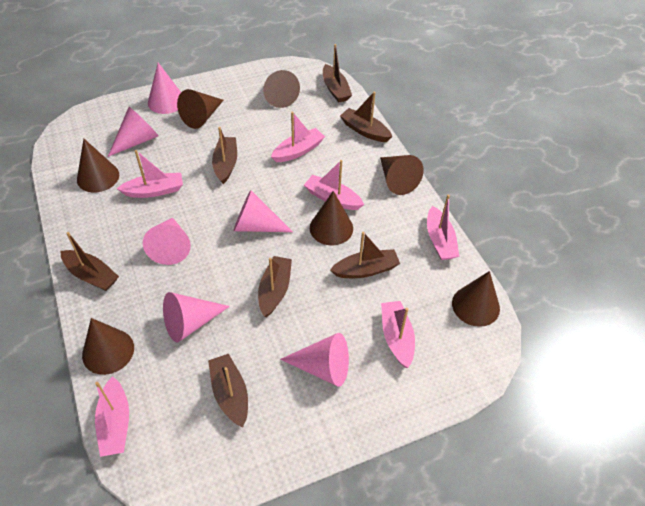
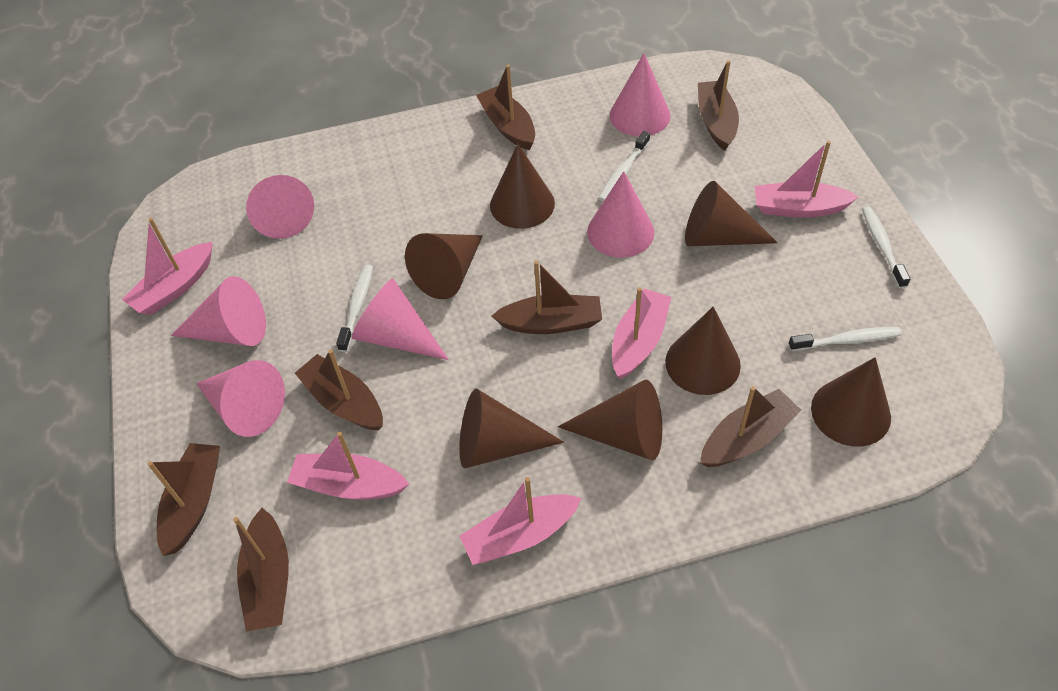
pink boat: 6 -> 5
white toothbrush: 0 -> 4

